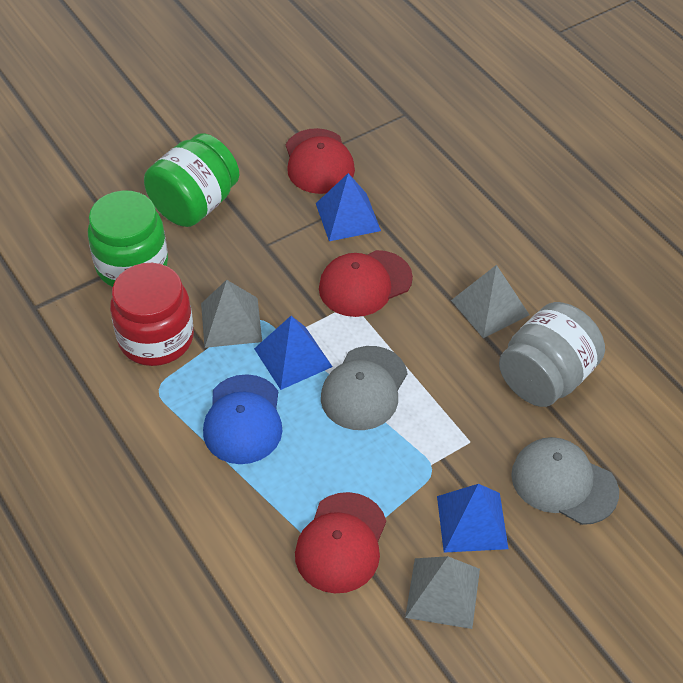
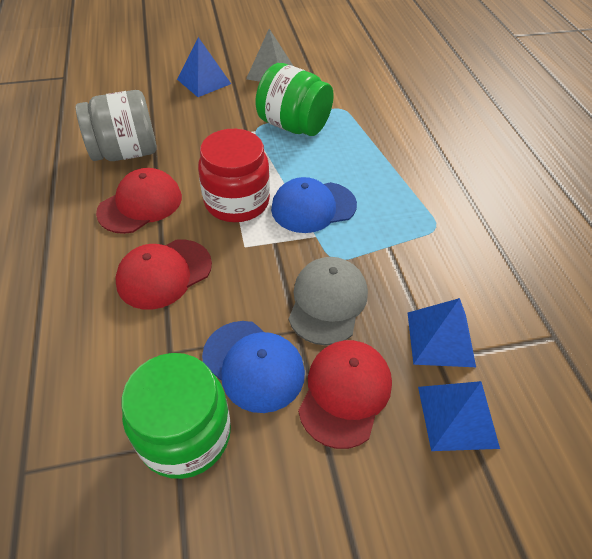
blue cap: 1 -> 2
grey cap: 2 -> 1
grey pyramid: 3 -> 1

